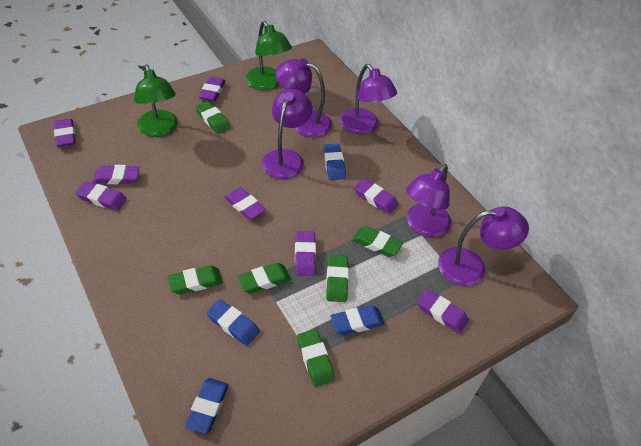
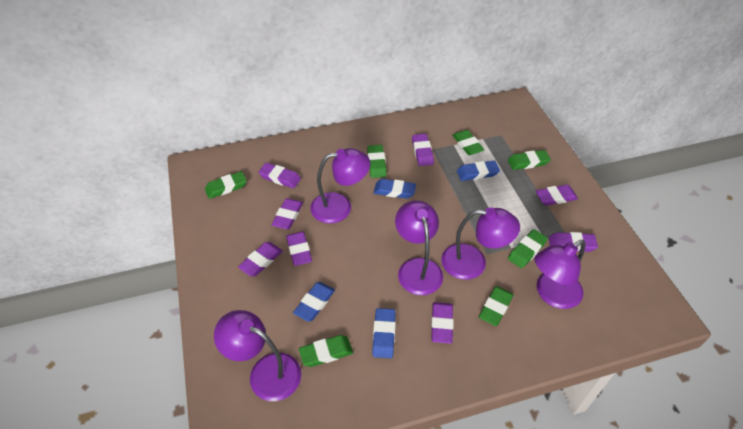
green eraser: 6 -> 7
green lamp: 2 -> 0

